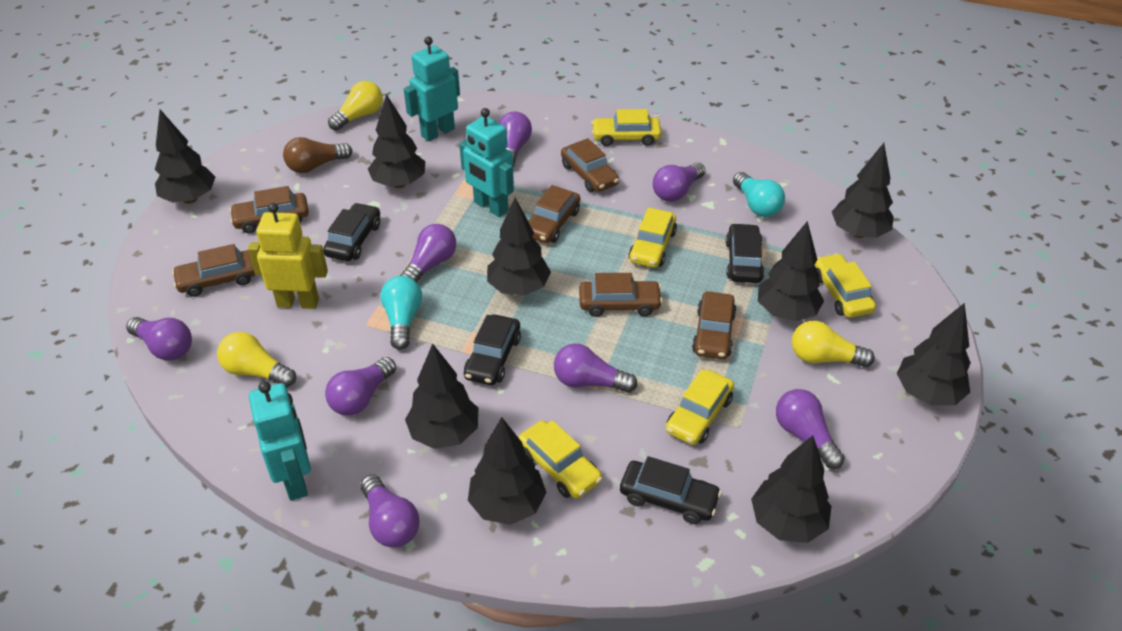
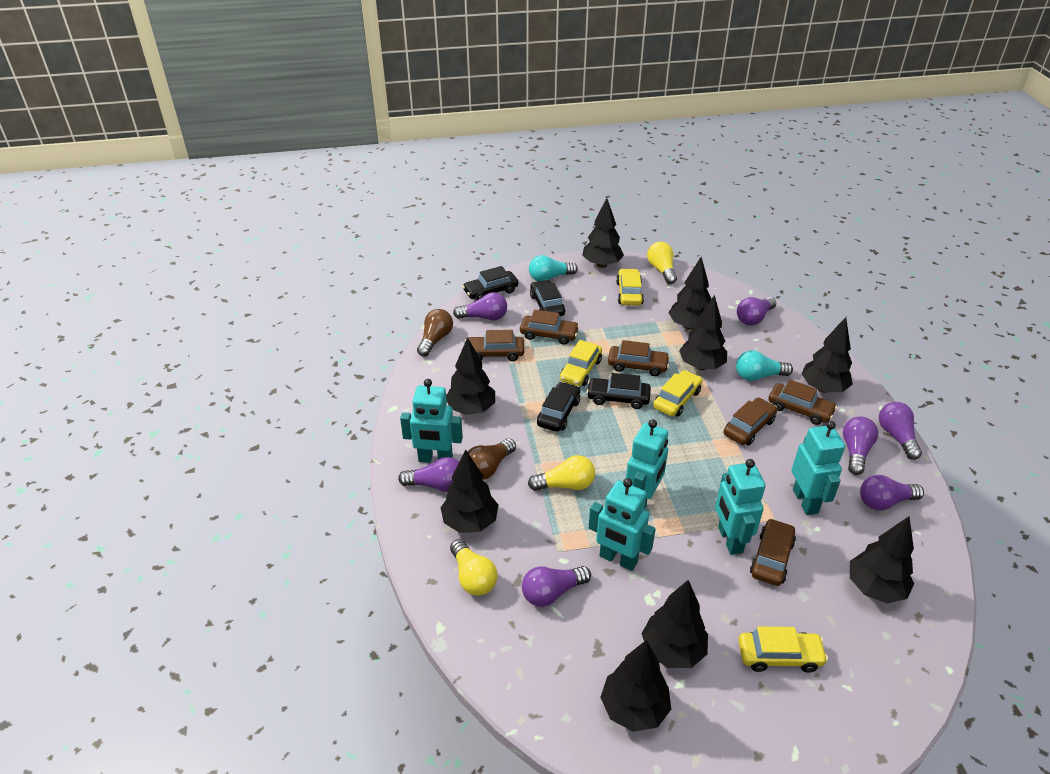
brown light bulb: 1 -> 2
purple light bulb: 8 -> 7
turquoise robot: 3 -> 5
yellow car: 5 -> 4
yellow robot: 1 -> 0

